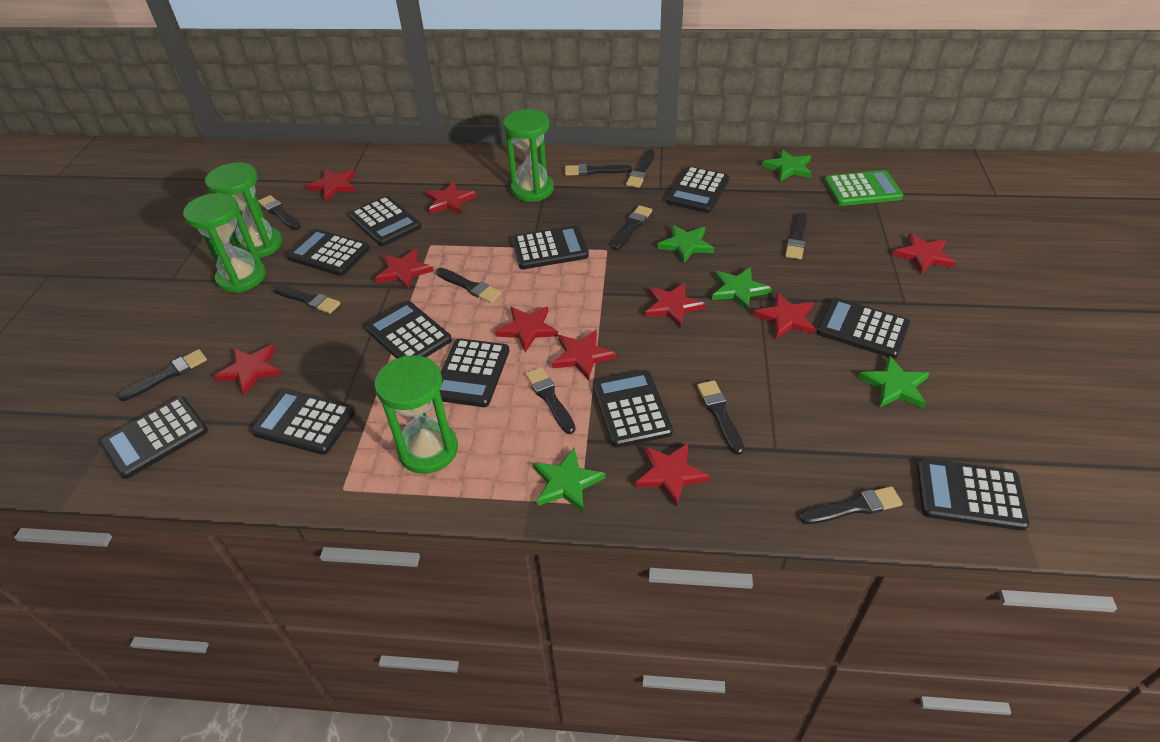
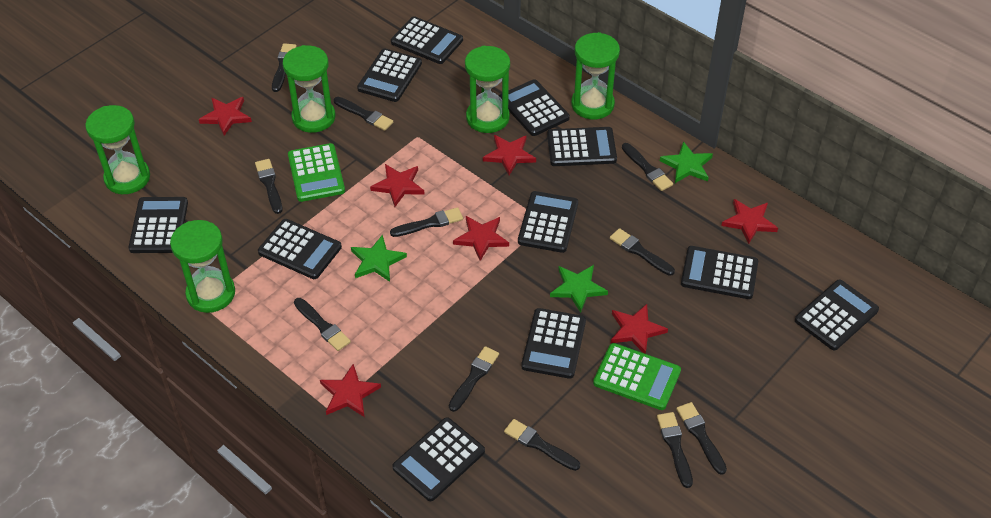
green calculator: 1 -> 2
green hourglass: 4 -> 5
green star: 5 -> 3
red star: 10 -> 7

